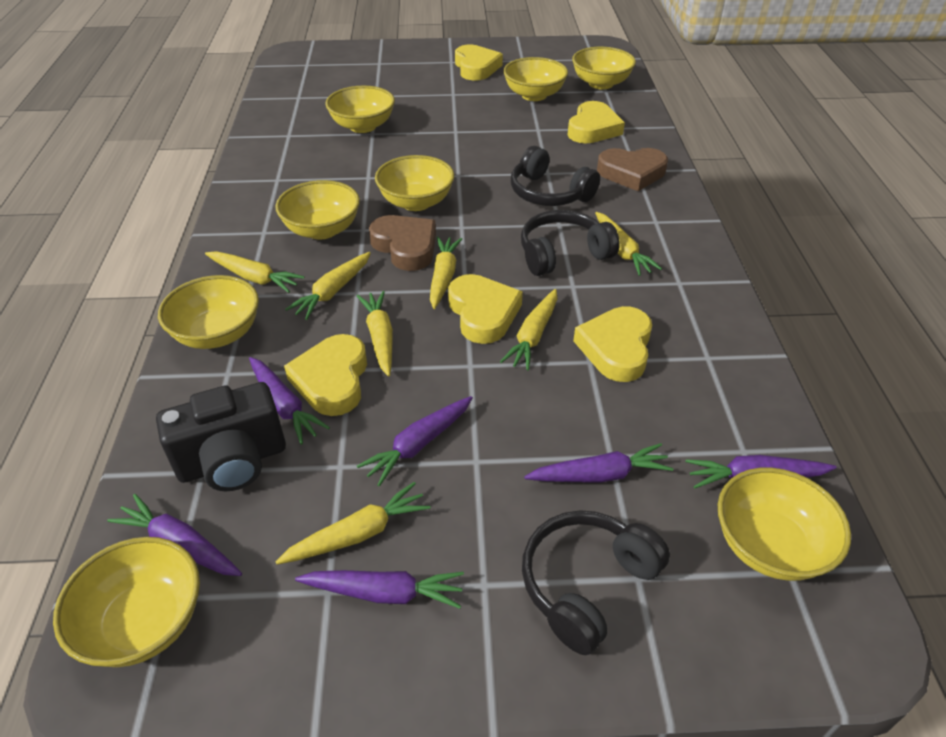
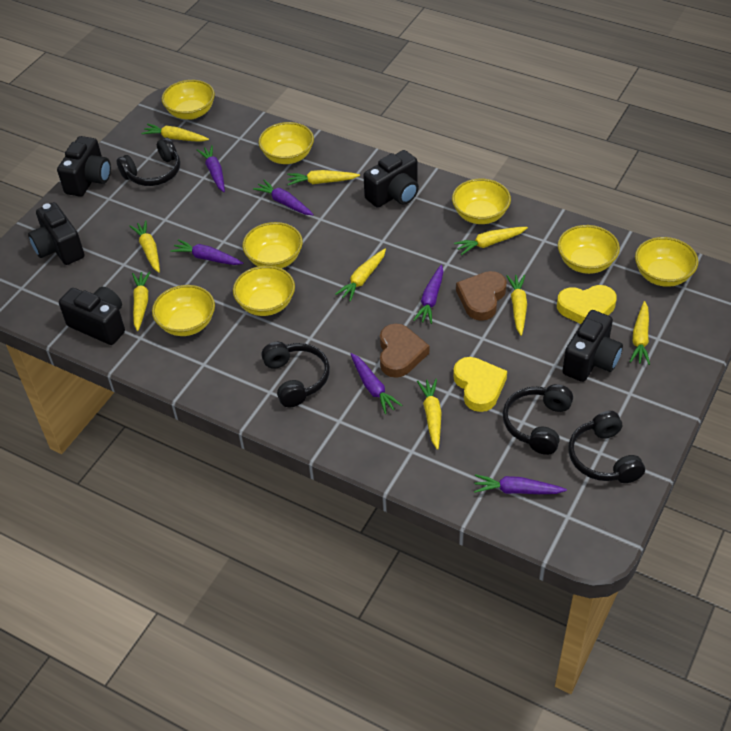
black camera: 1 -> 5
black headphones: 3 -> 4
yellow carrot: 7 -> 9
yellow heart: 5 -> 2

